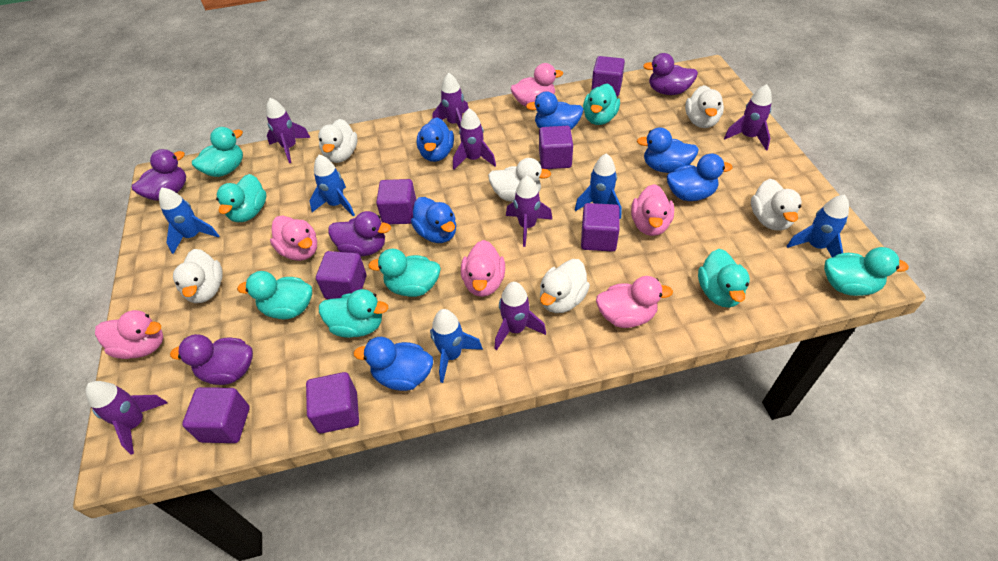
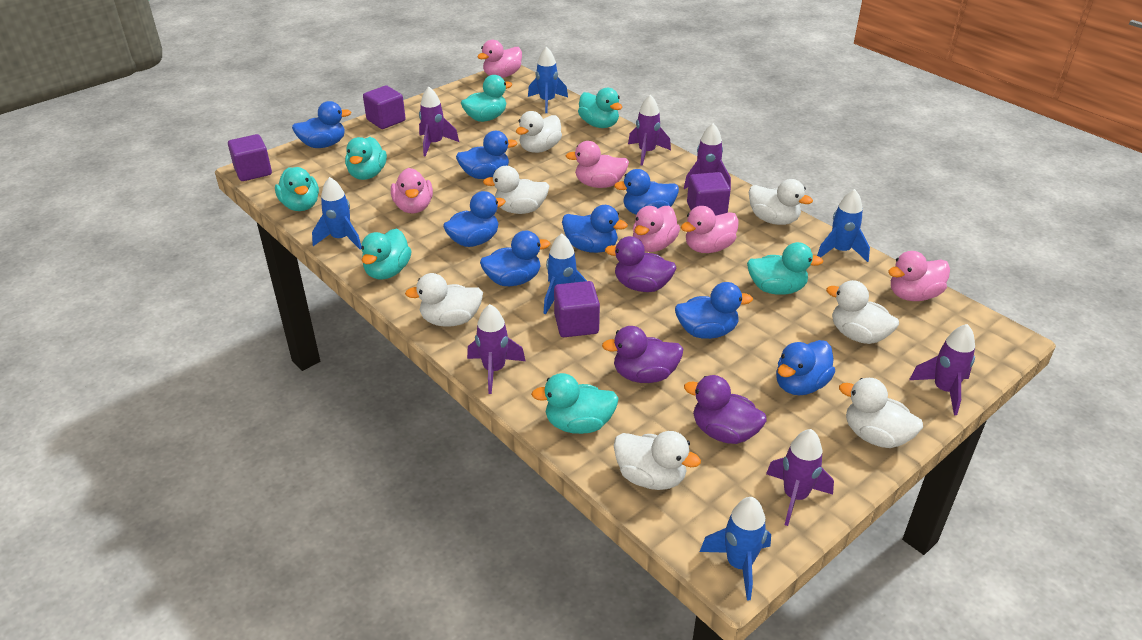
blue duck: 6 -> 8
purple cube: 7 -> 4
purple duck: 4 -> 3
purple rocket: 7 -> 6
turquoise duck: 8 -> 7
white duck: 6 -> 7

